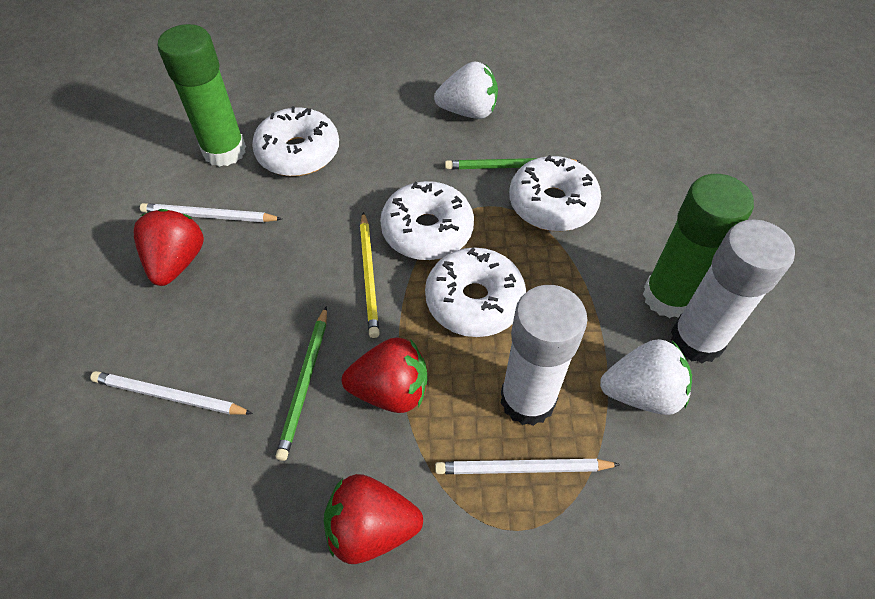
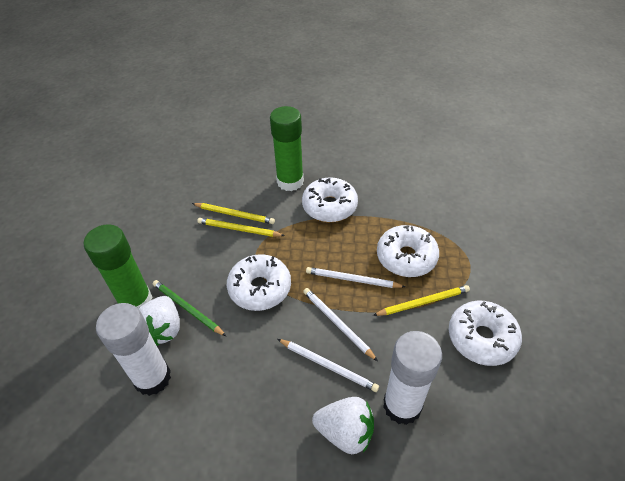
green pencil: 2 -> 1
red strawberry: 3 -> 0
yellow pencil: 1 -> 3

